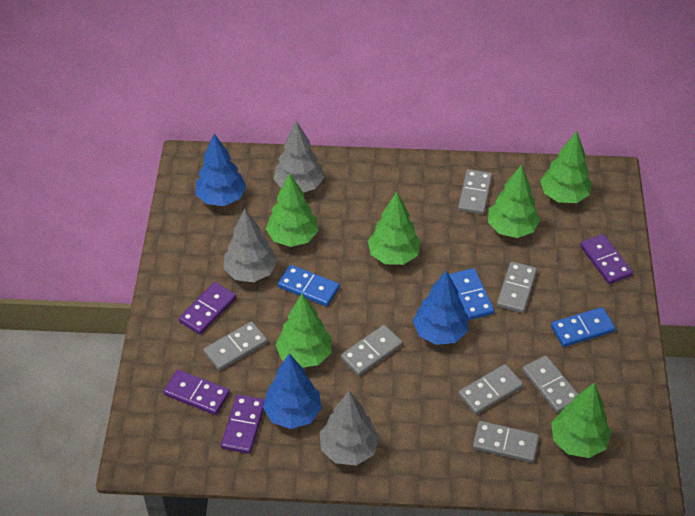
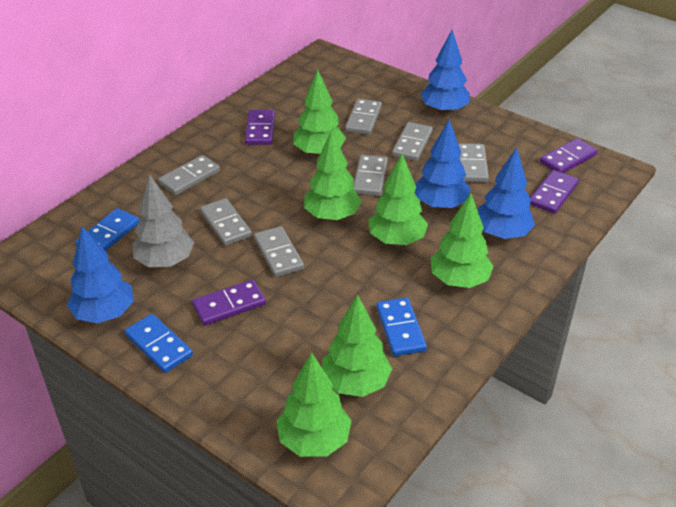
blue tree: 3 -> 4
grey tree: 3 -> 1

